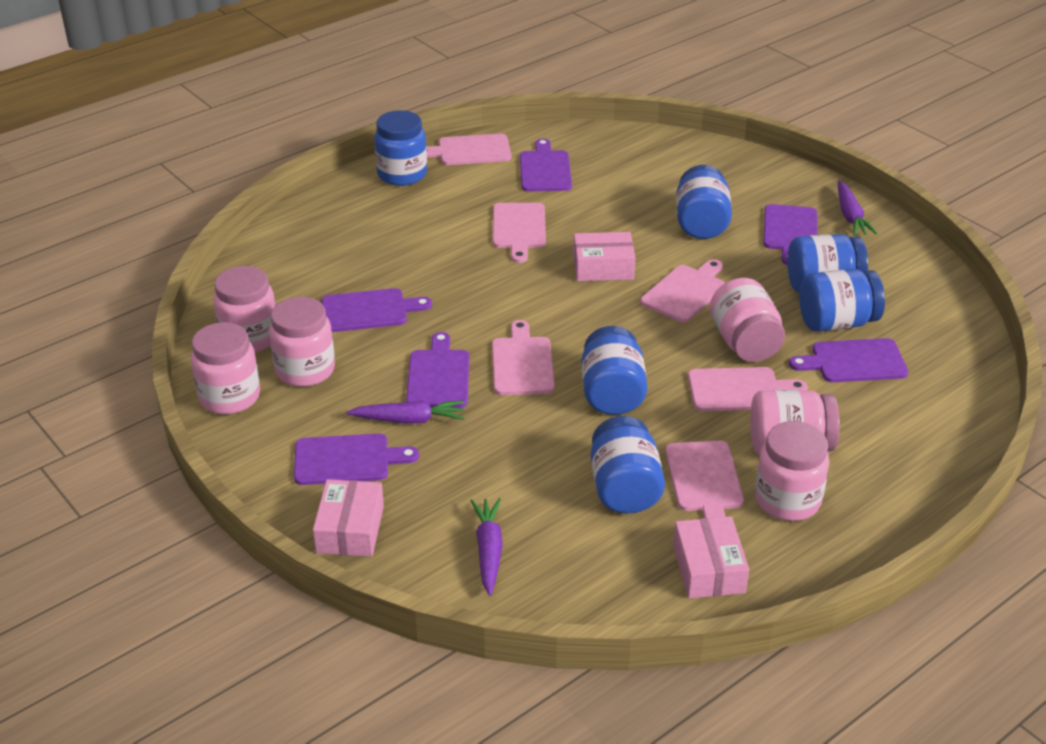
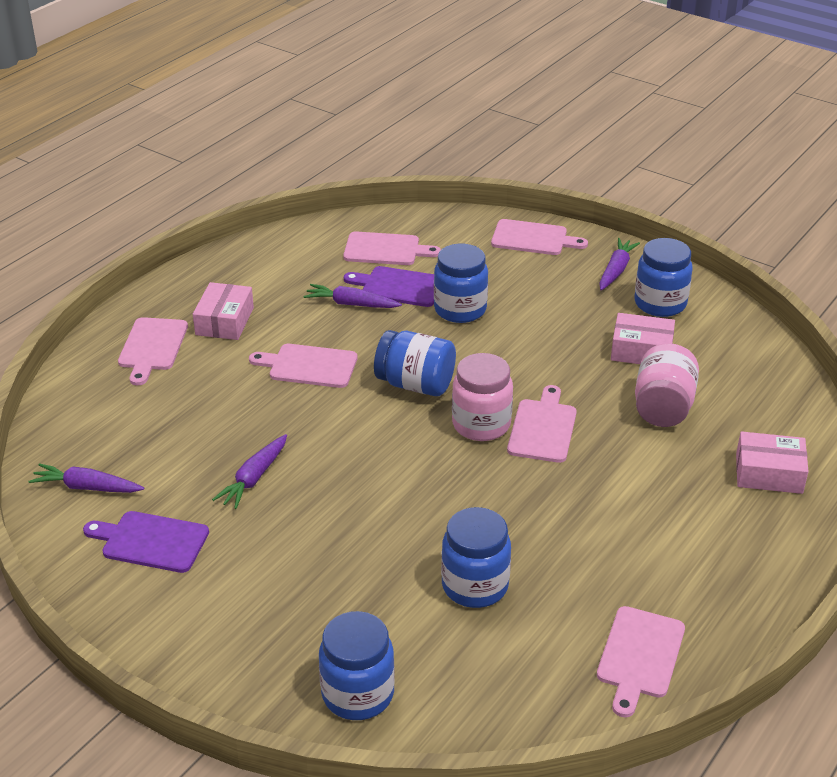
blue jar: 6 -> 5
pink jar: 6 -> 2
purple carrot: 3 -> 4
purple cutting board: 6 -> 2

